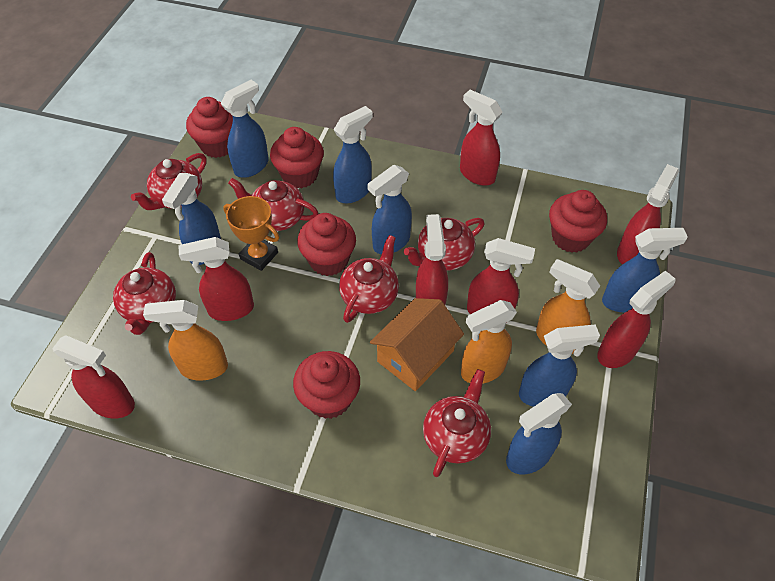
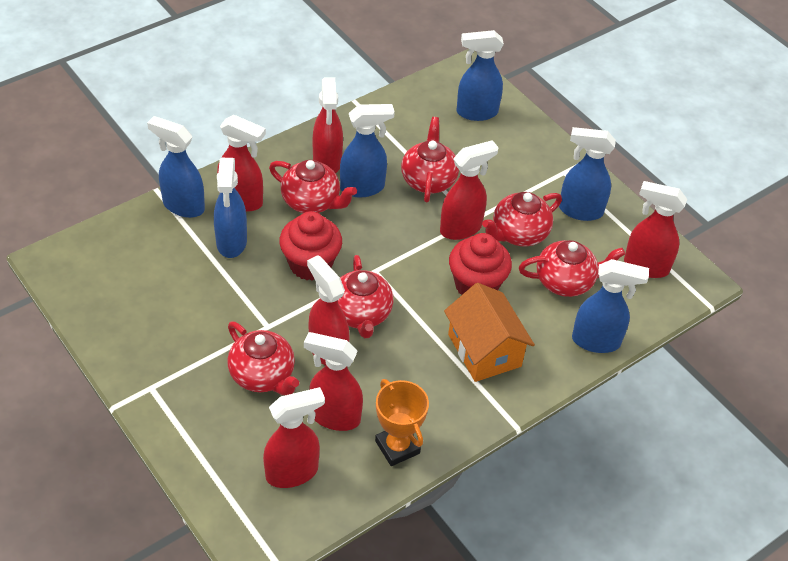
blue spray bottle: 7 -> 6
orange spray bottle: 3 -> 0
red cupcake: 5 -> 2

